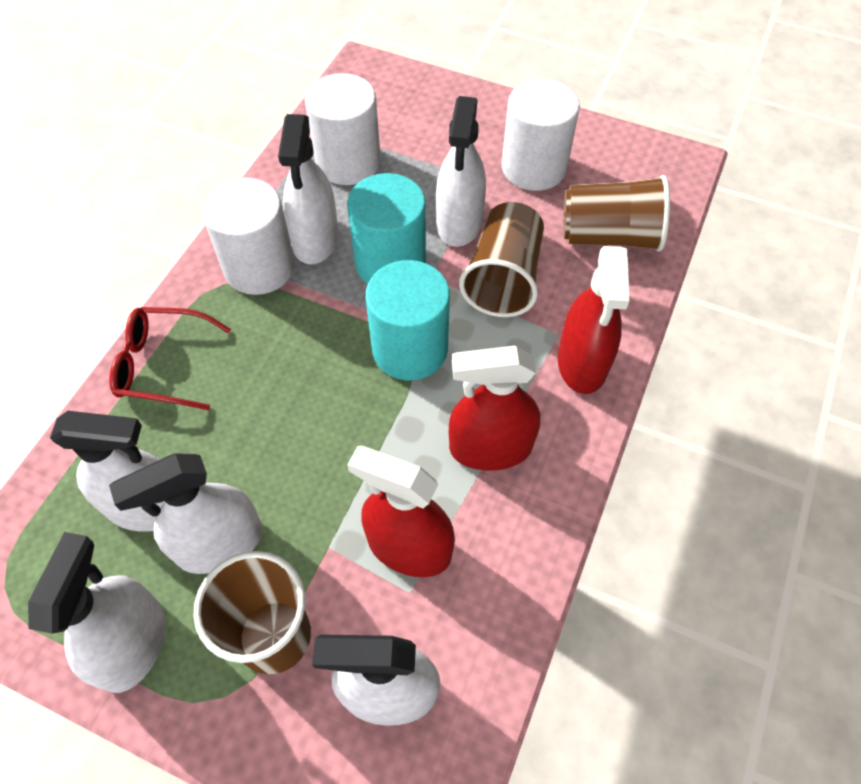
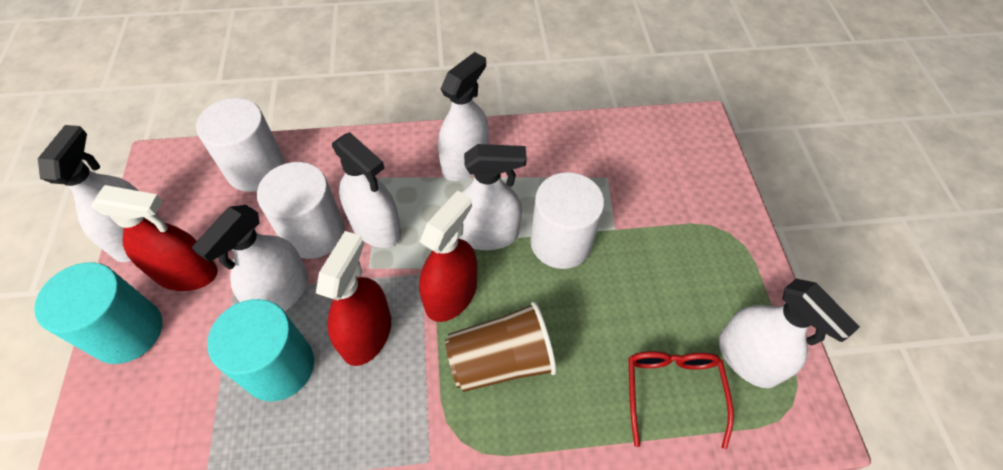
brown cup: 3 -> 1

